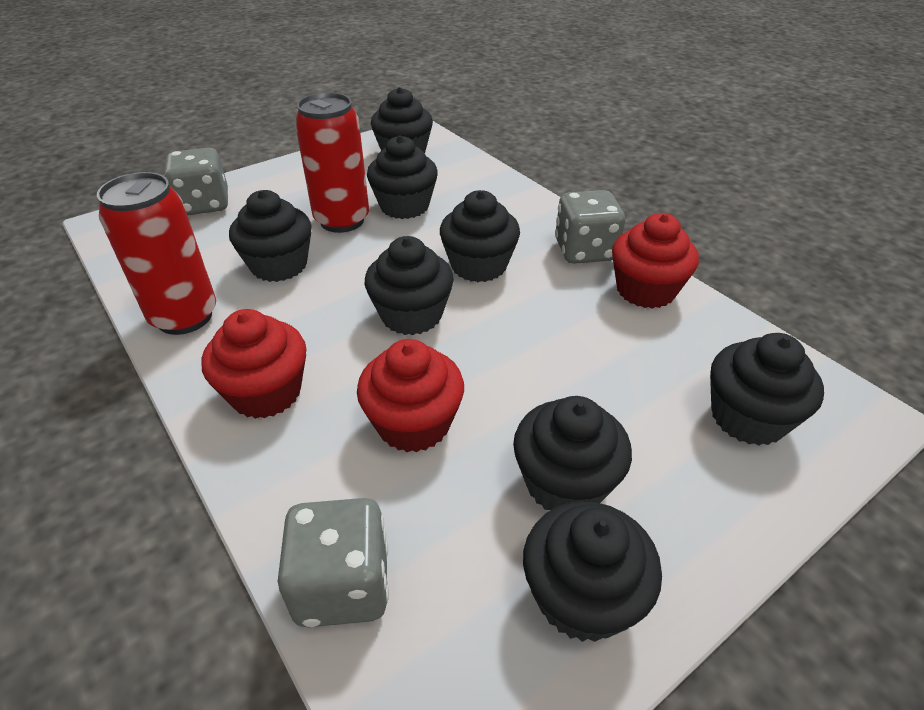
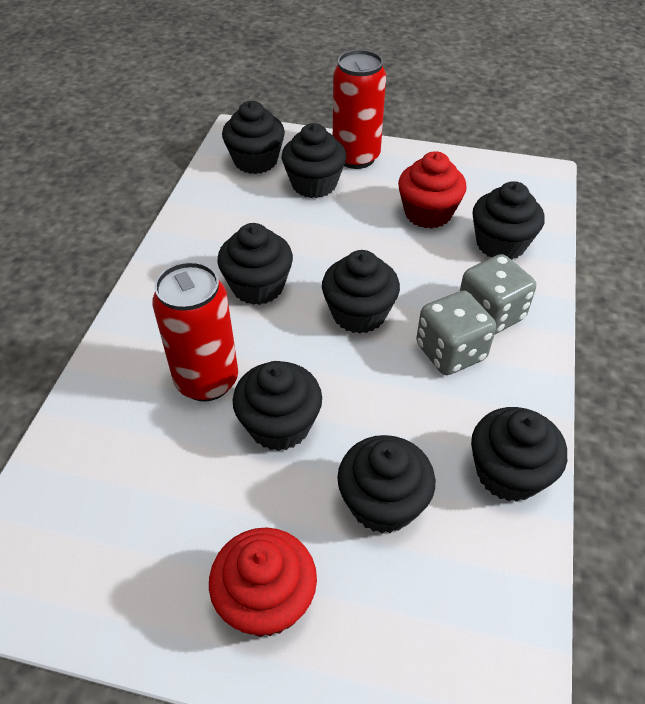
grey dice: 3 -> 2
red cupcake: 3 -> 2

